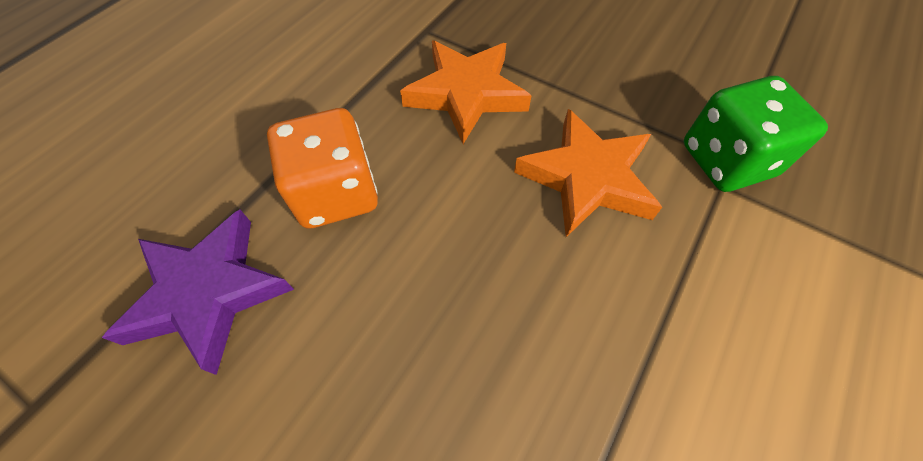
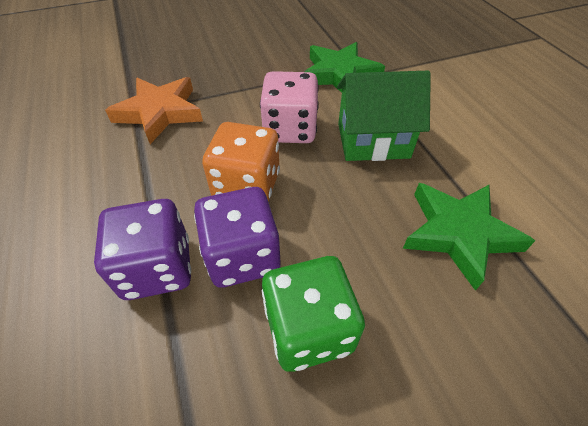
green house: 0 -> 1
green star: 0 -> 2
orange star: 2 -> 1
pink dice: 0 -> 1
purple dice: 0 -> 2
purple star: 1 -> 0

